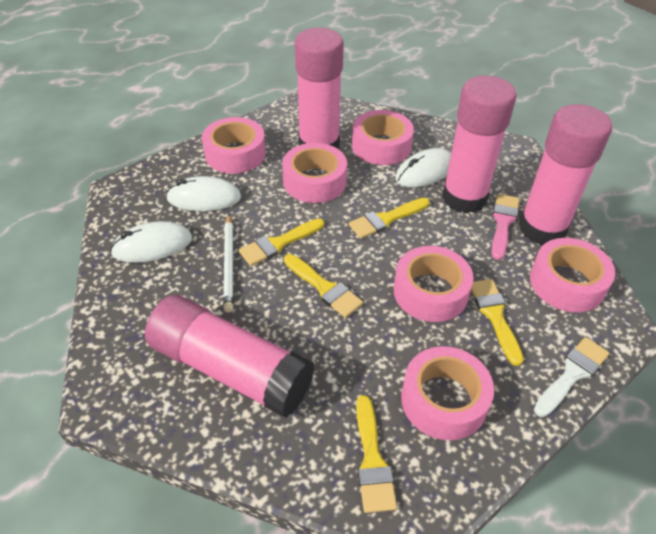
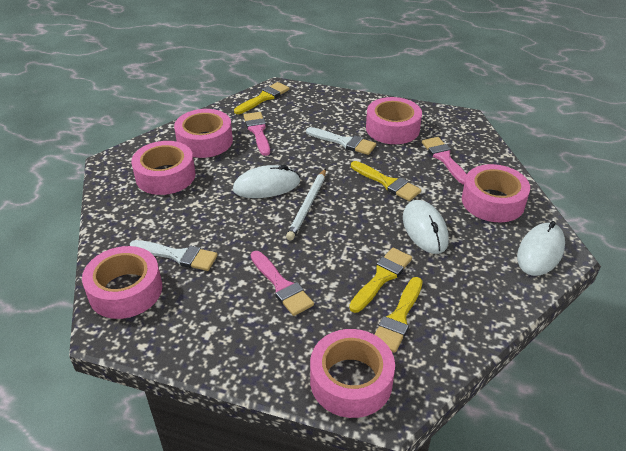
pink brush: 1 -> 3
pink glue stick: 4 -> 0
white brush: 1 -> 2
yellow brush: 5 -> 4

